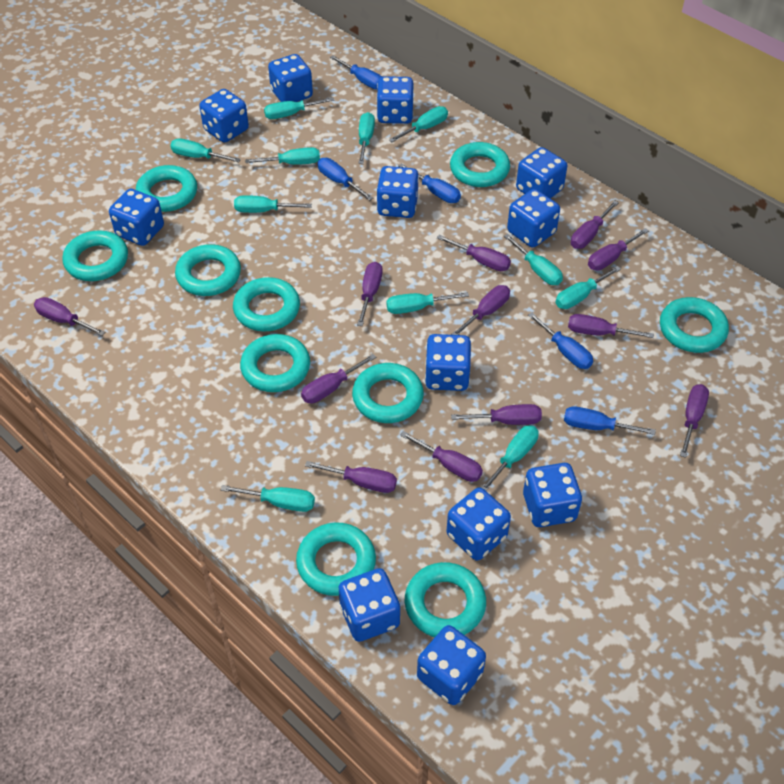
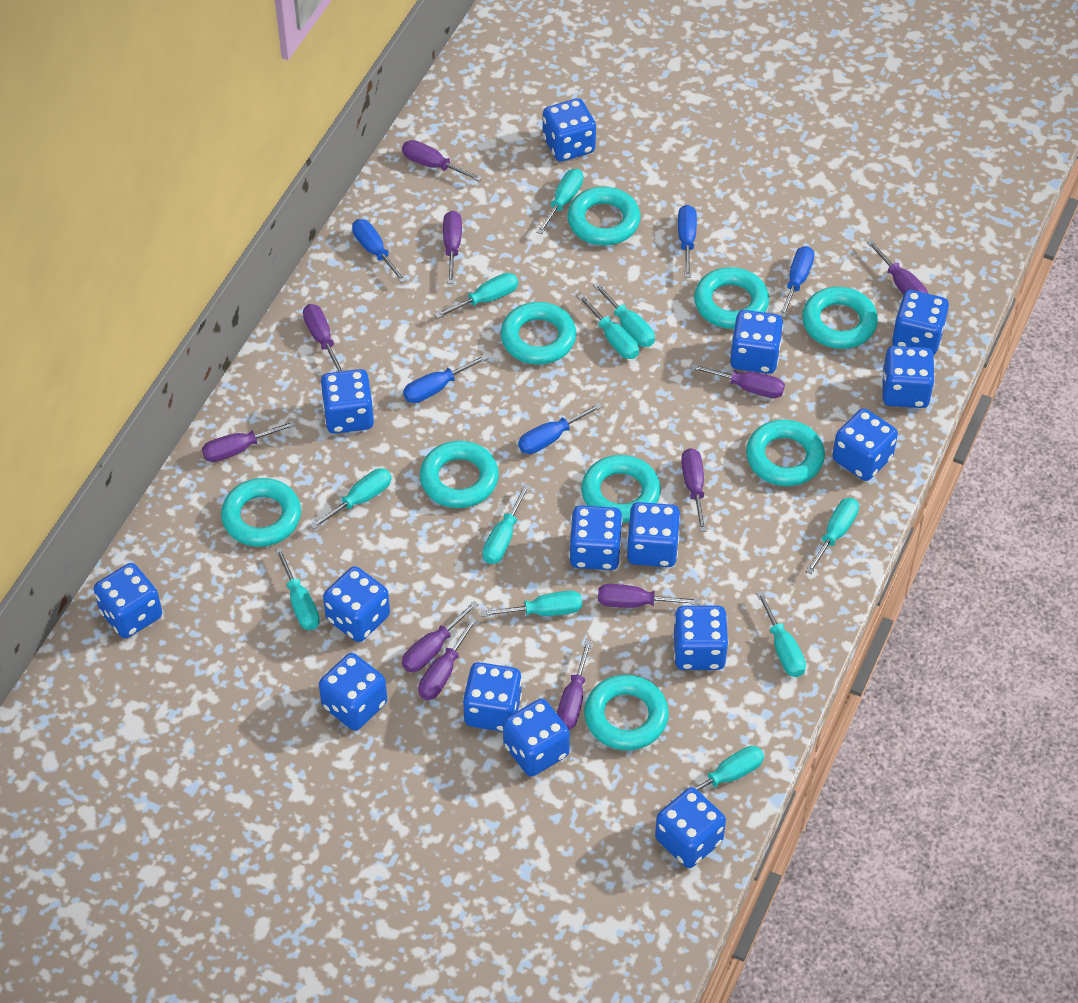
blue dice: 12 -> 15
purple screwdriver: 12 -> 11
turquoise ring: 10 -> 9

